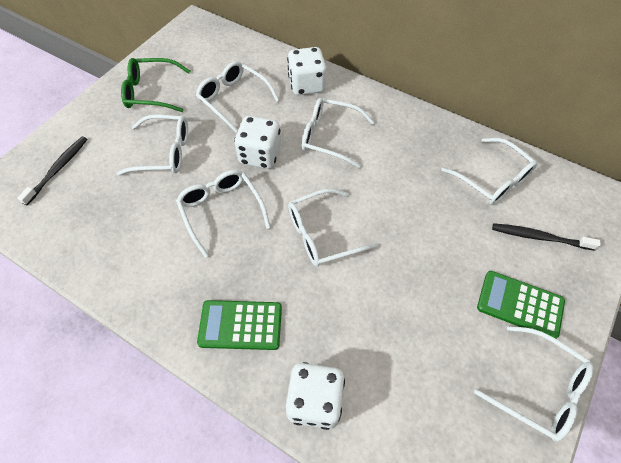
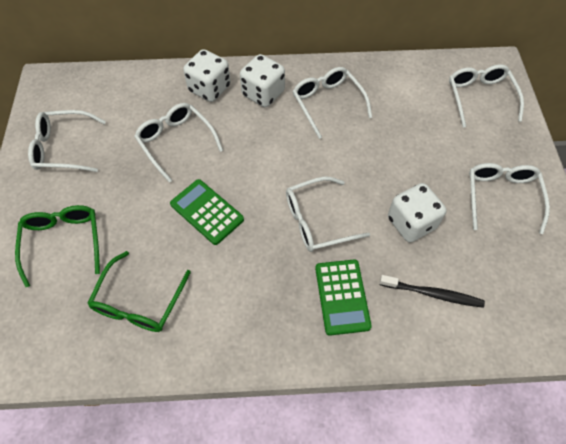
black toothbrush: 2 -> 1
green glasses: 1 -> 2
white glasses: 7 -> 6

